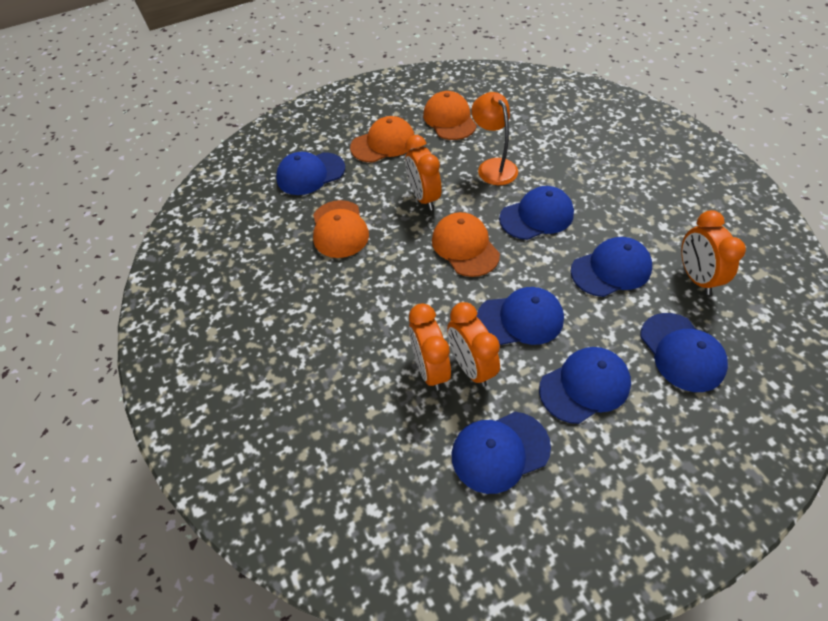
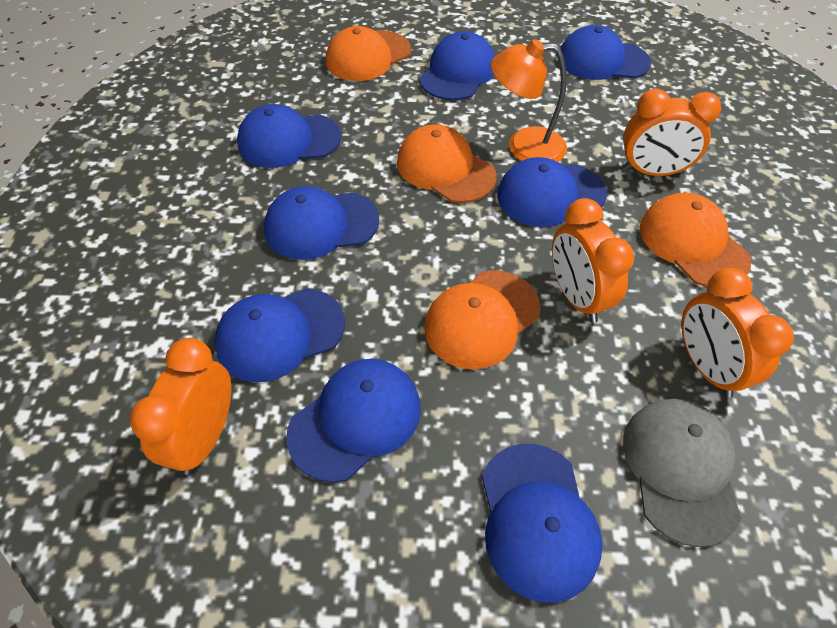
blue cap: 7 -> 8
grey cap: 0 -> 1

